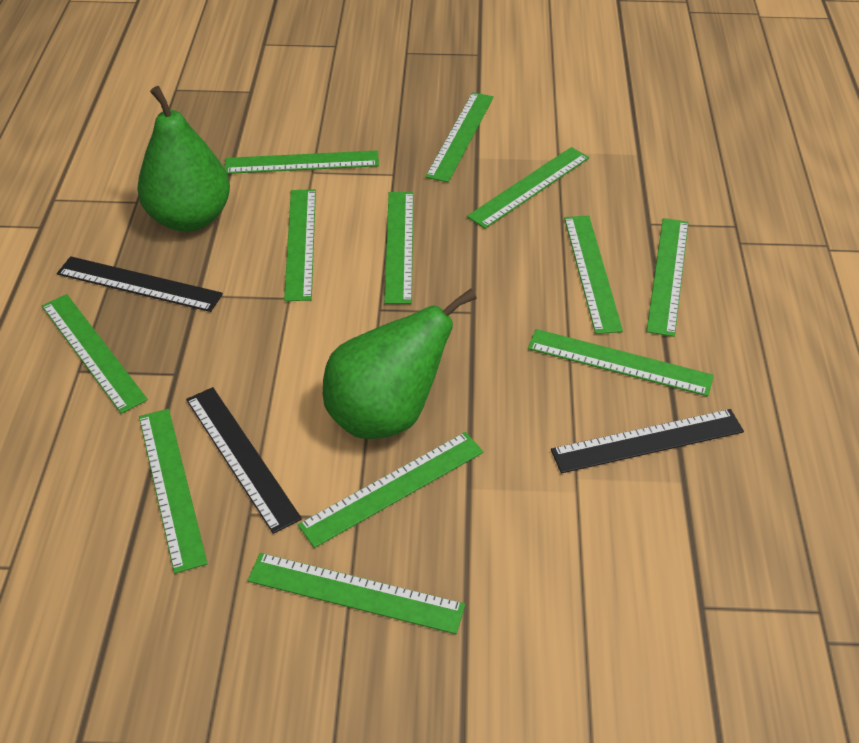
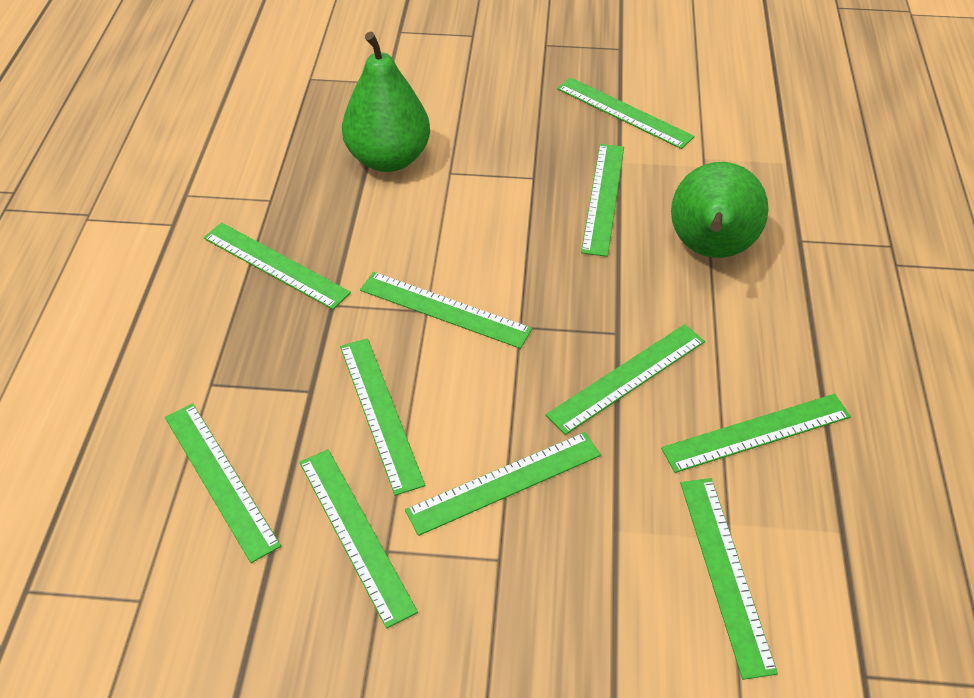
black ruler: 3 -> 0
green ruler: 12 -> 11

